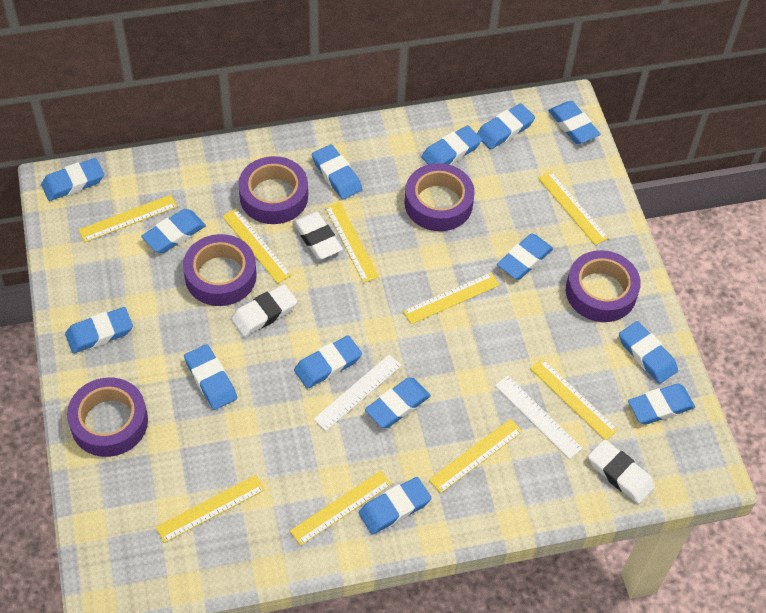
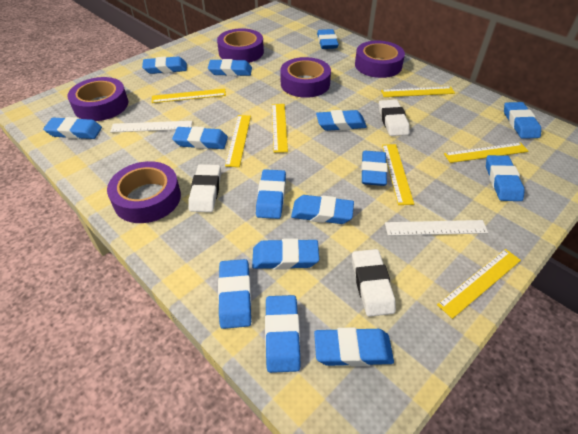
blue eraser: 14 -> 15
yellow ruler: 9 -> 7

